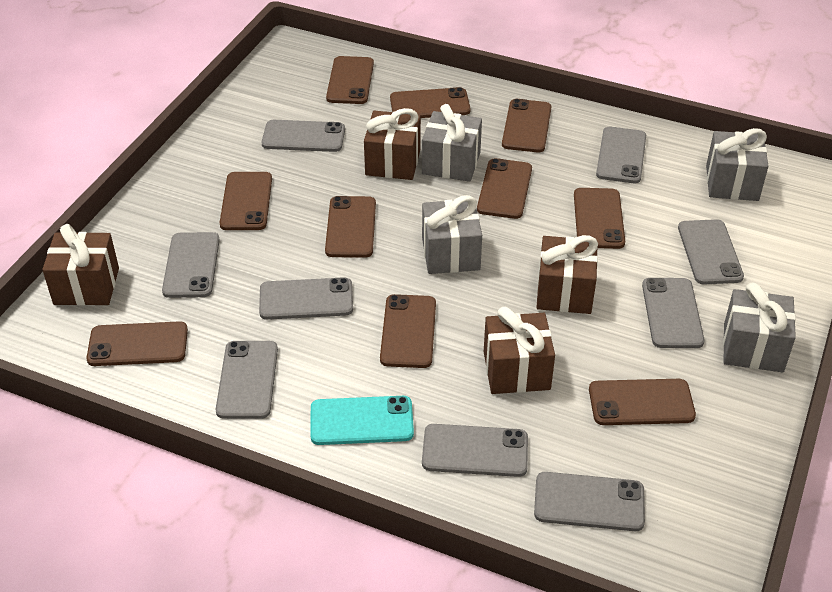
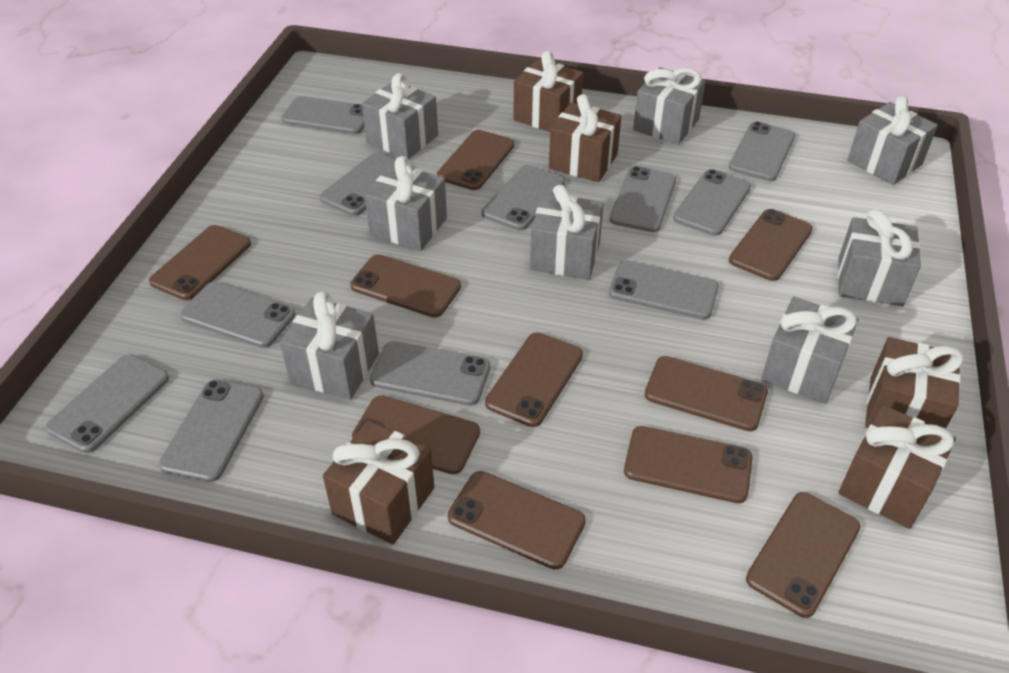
brown gift: 4 -> 5
grey gift: 4 -> 8
grey phone: 9 -> 11
turquoise phone: 1 -> 0

